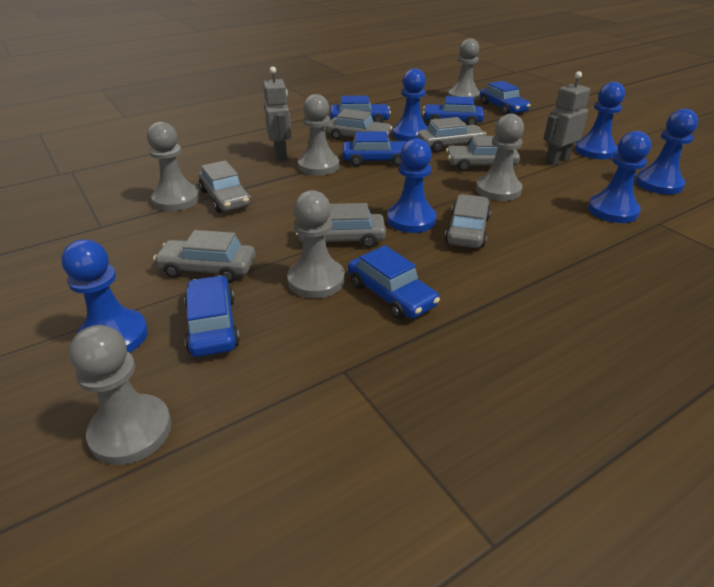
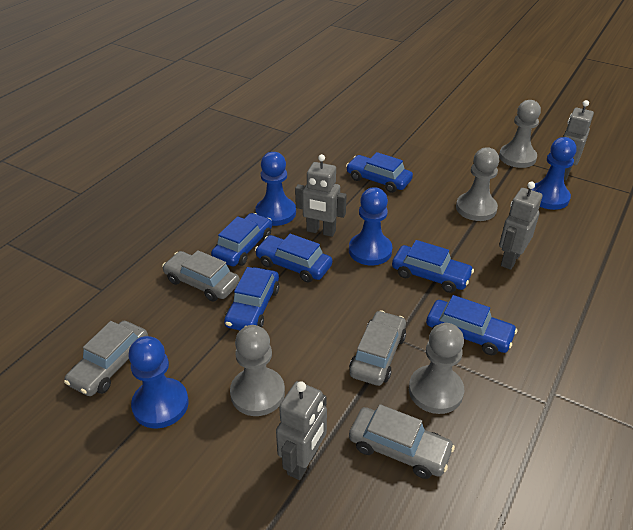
blue pawn: 6 -> 4
grey car: 7 -> 4
grey pawn: 6 -> 4
grey robot: 2 -> 4

